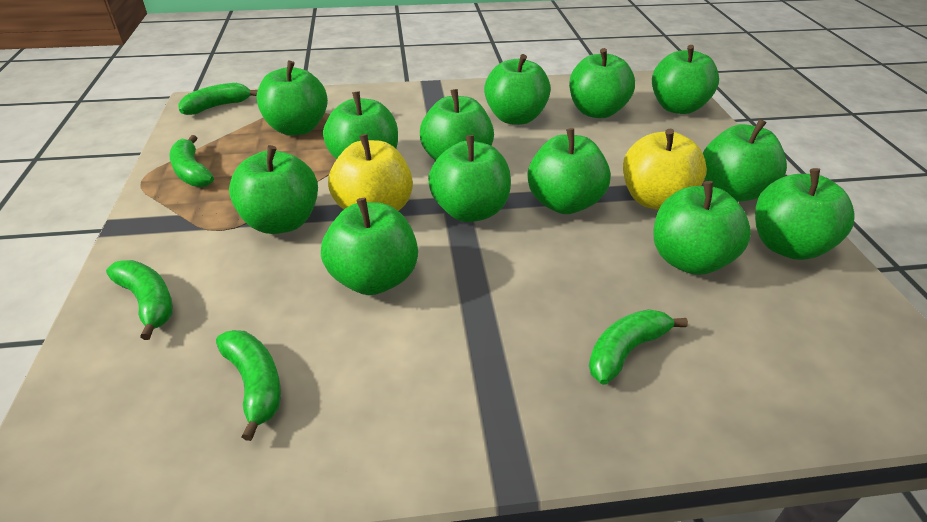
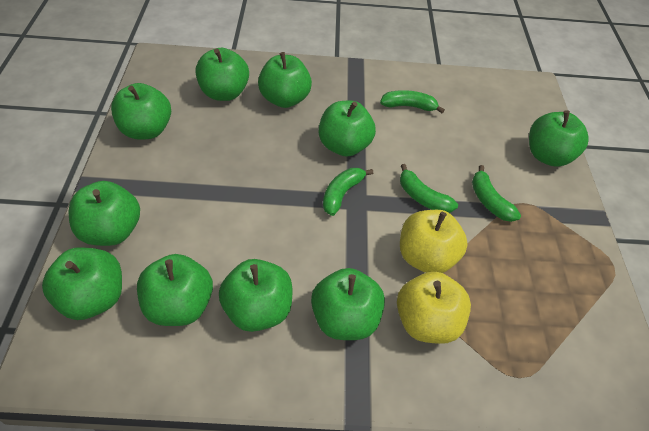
green apple: 13 -> 10
green banana: 5 -> 4

